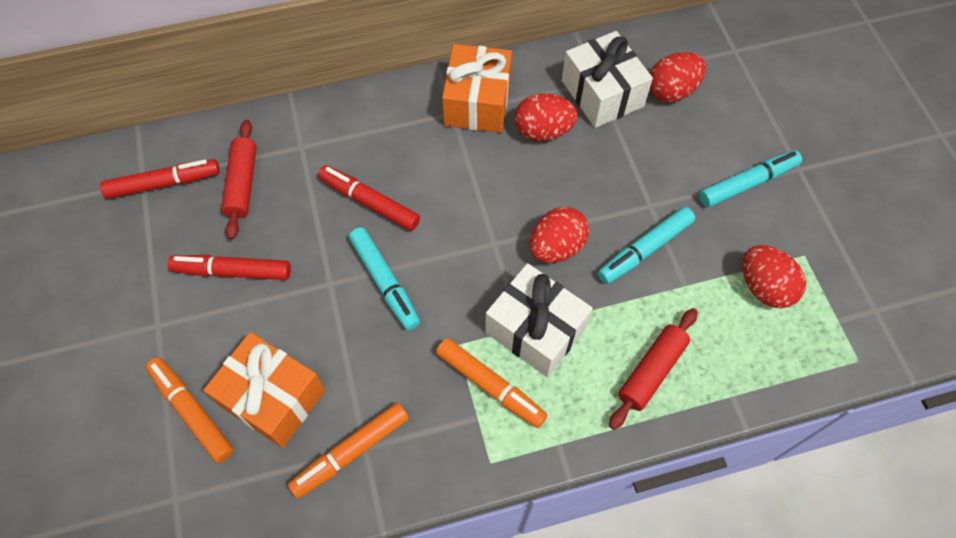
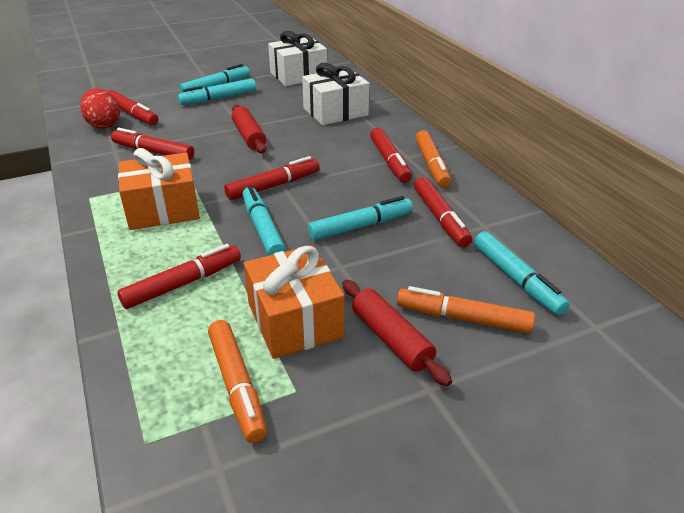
red egg: 4 -> 1
red marker: 3 -> 6
turquoise marker: 3 -> 5

